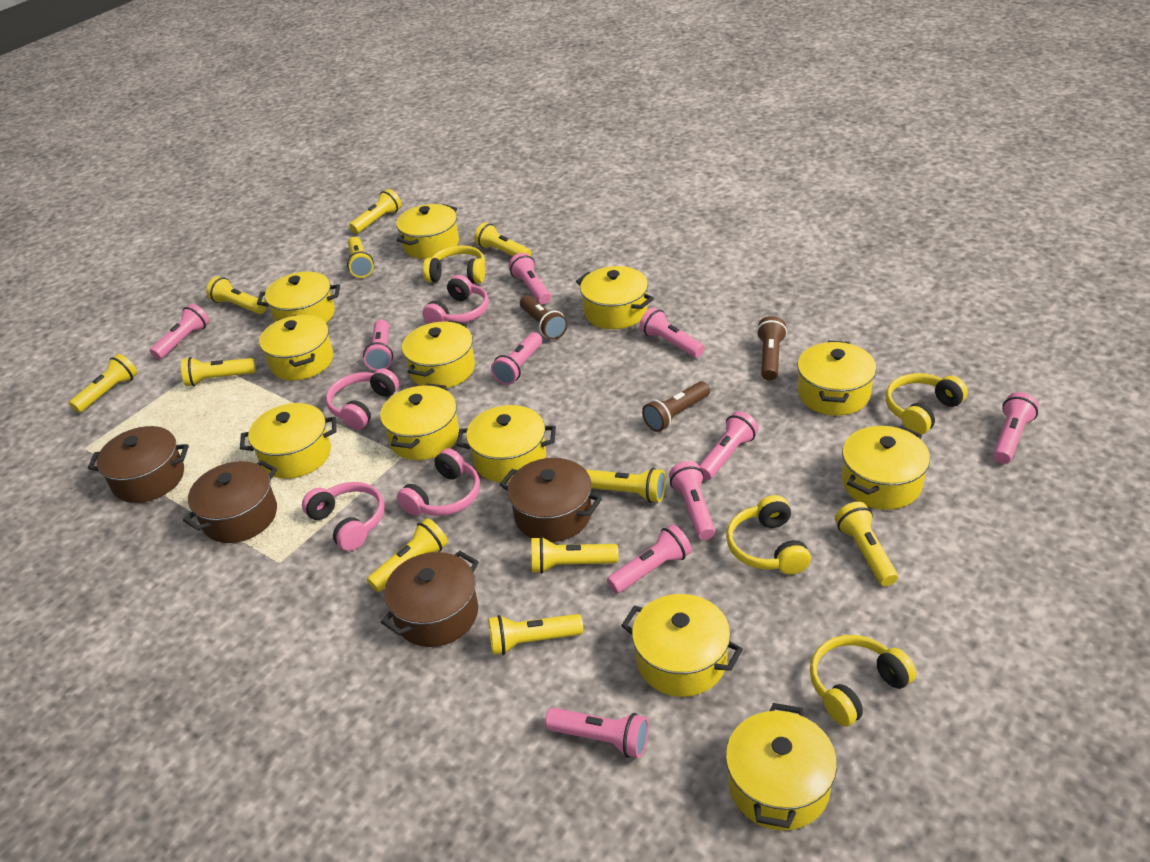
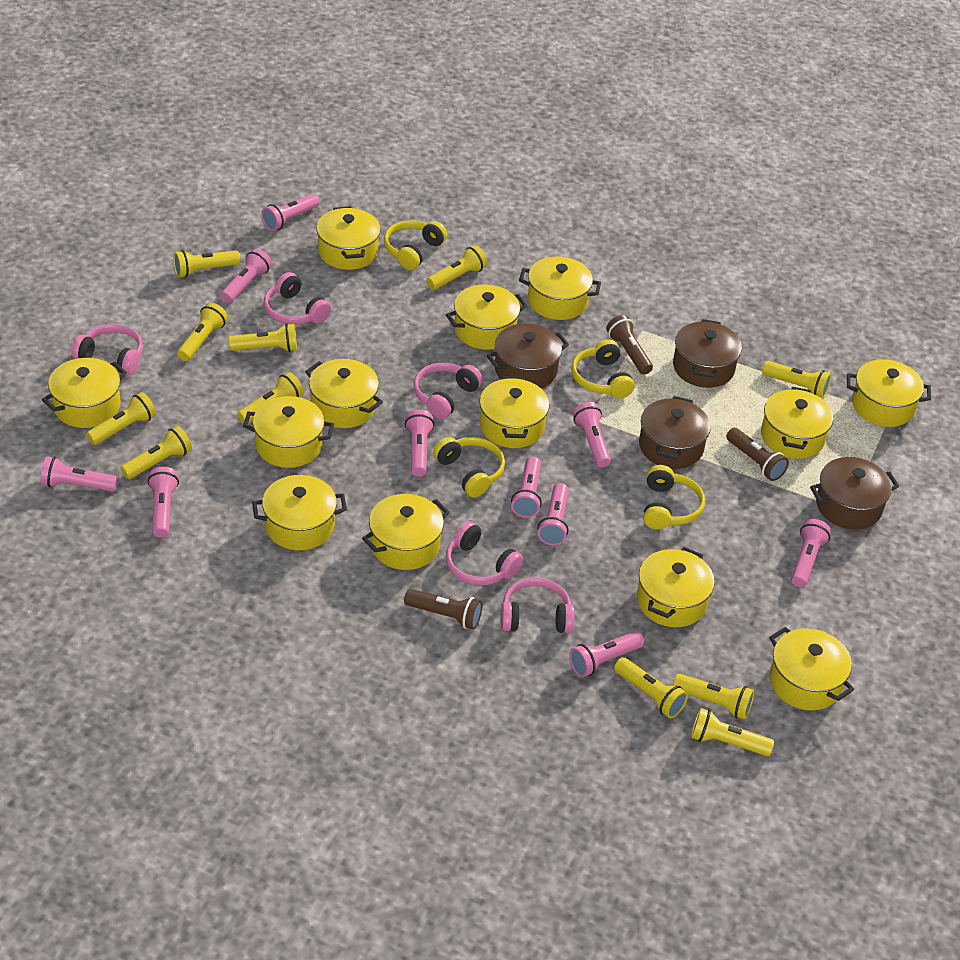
pink headphones: 4 -> 5
yellow pot: 12 -> 13

